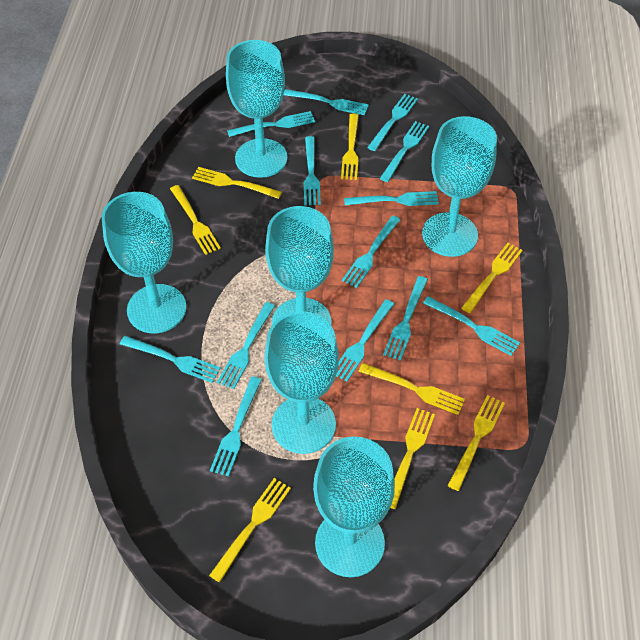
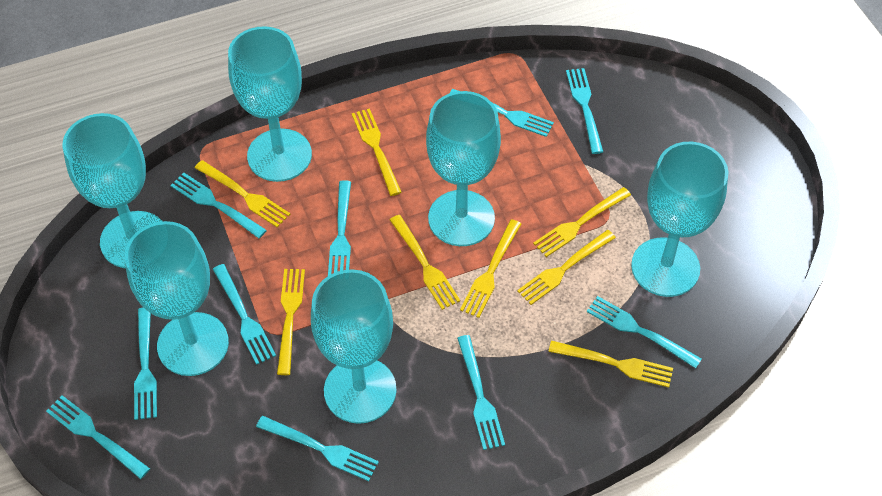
turquoise fork: 13 -> 10

